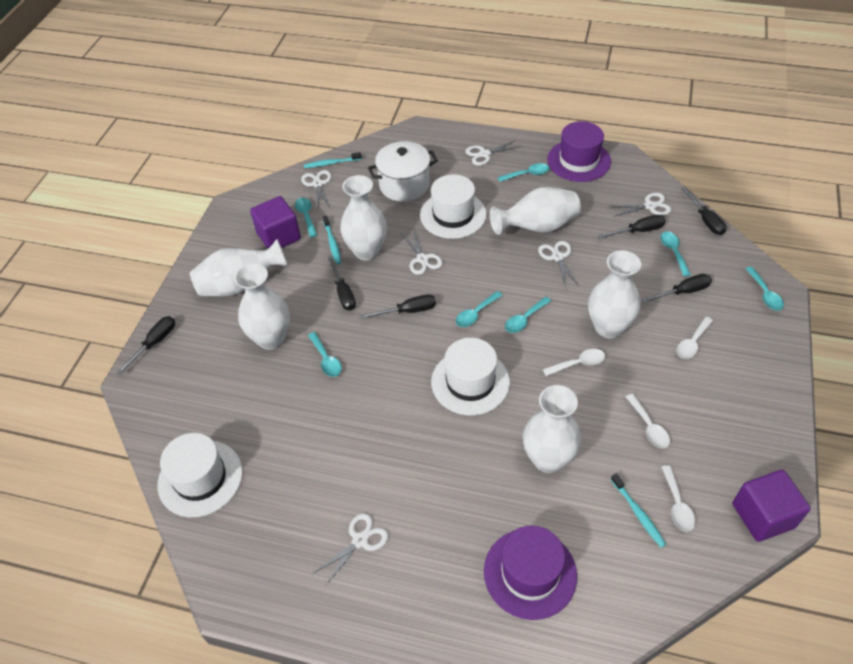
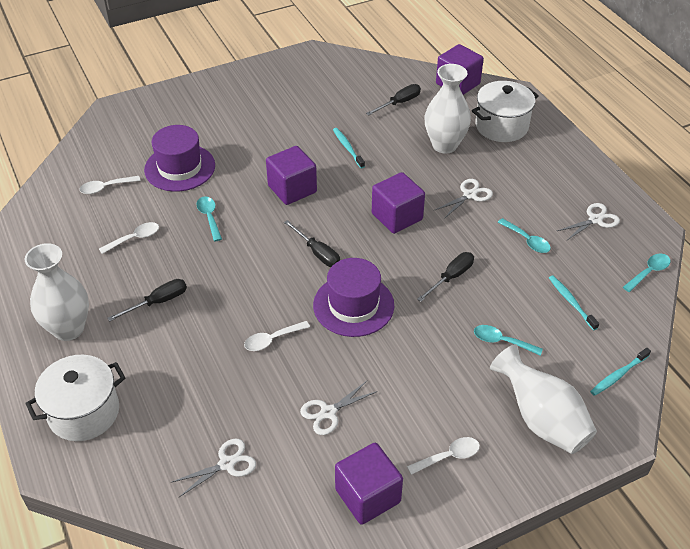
black screwdriver: 6 -> 4
purple cube: 2 -> 4
turquoise spoon: 7 -> 4
white hat: 3 -> 0
white pot: 1 -> 2
white scissors: 6 -> 4
white vase: 6 -> 3

